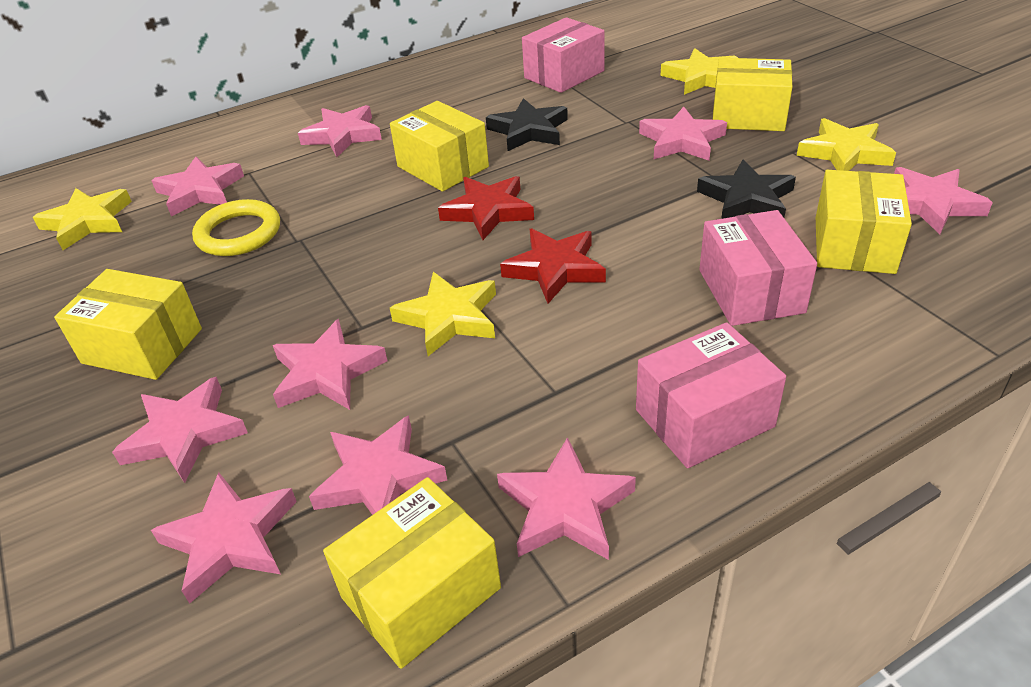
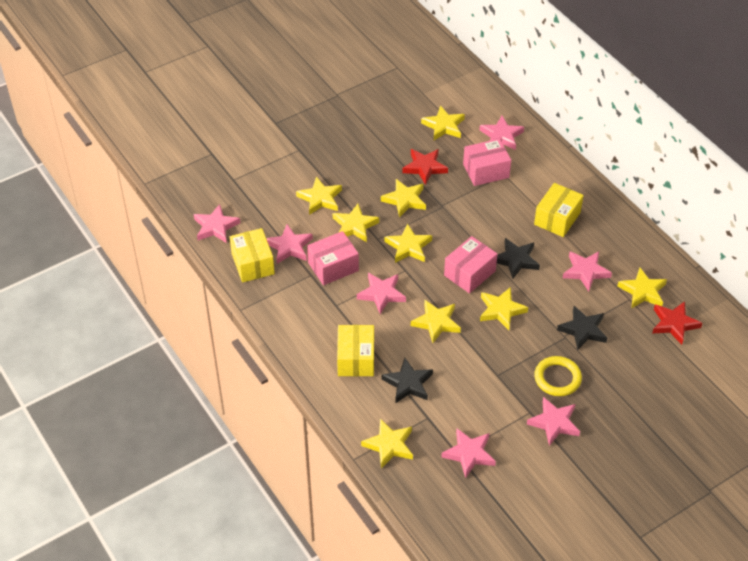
black star: 2 -> 3
pink star: 9 -> 7
yellow box: 5 -> 3
yellow star: 4 -> 9

